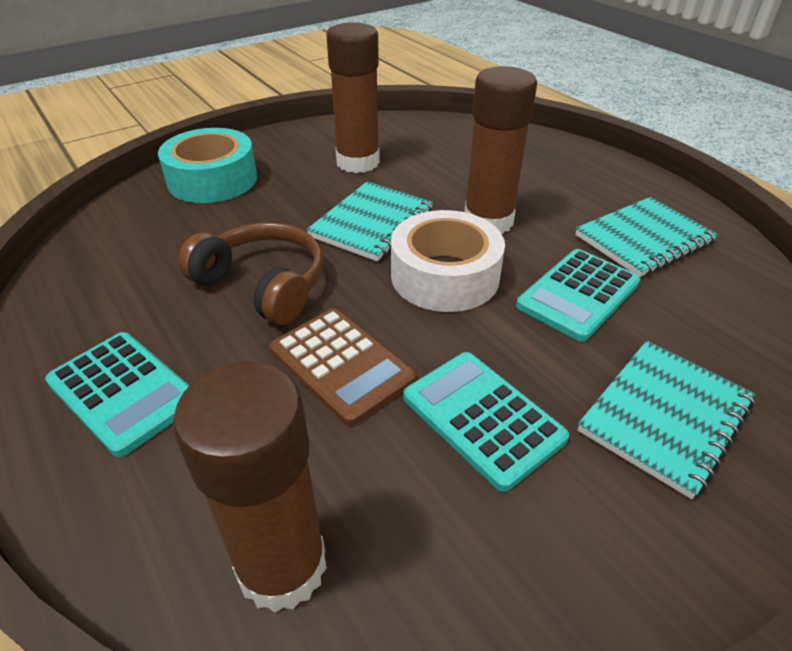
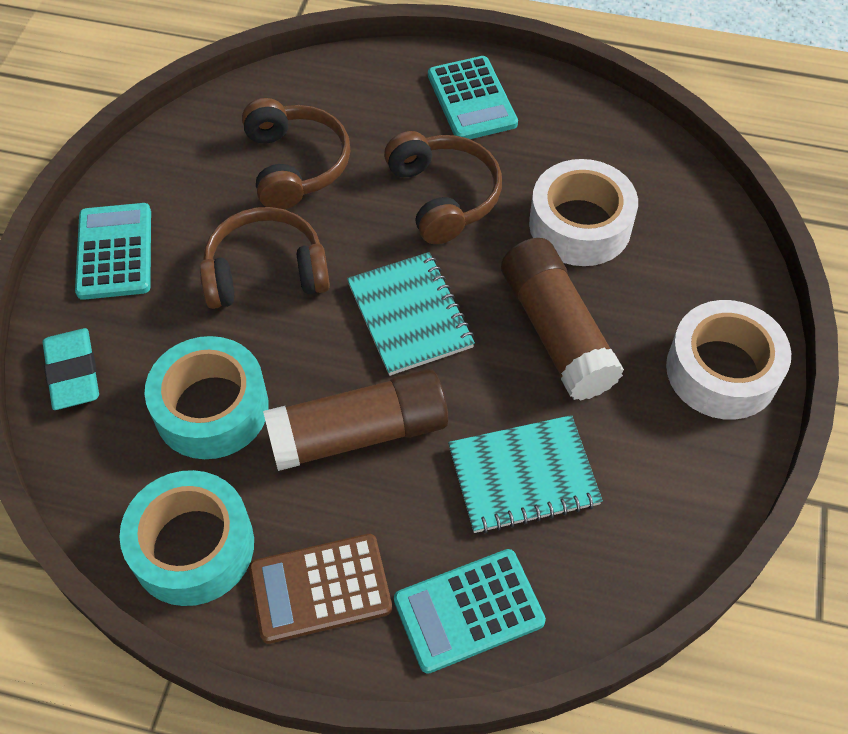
brown glue stick: 3 -> 2
brown headphones: 1 -> 3
turquoise eraser: 0 -> 1
turquoise notebook: 3 -> 2
turquoise tape: 1 -> 2
white tape: 1 -> 2

